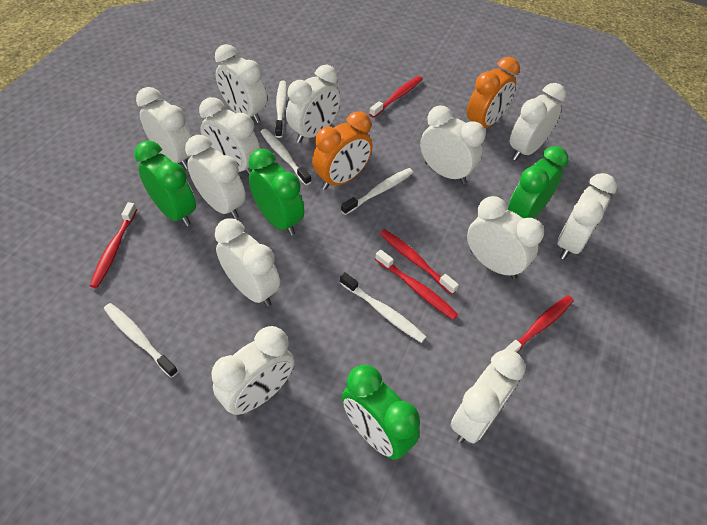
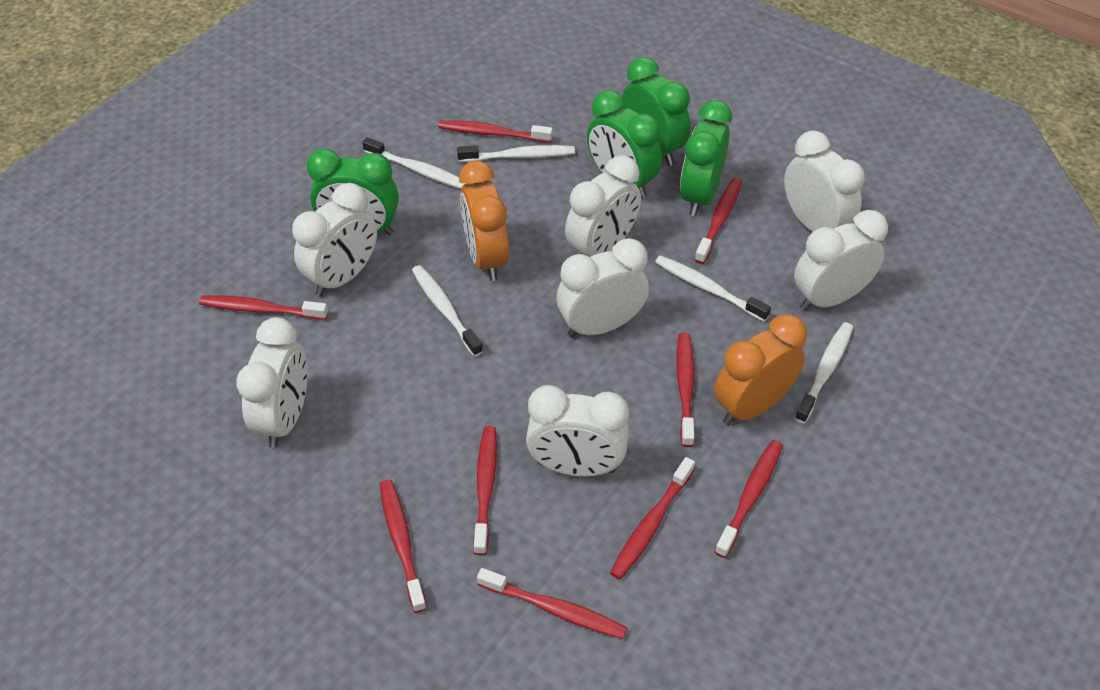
red toothbrush: 5 -> 9
white clock: 12 -> 7

